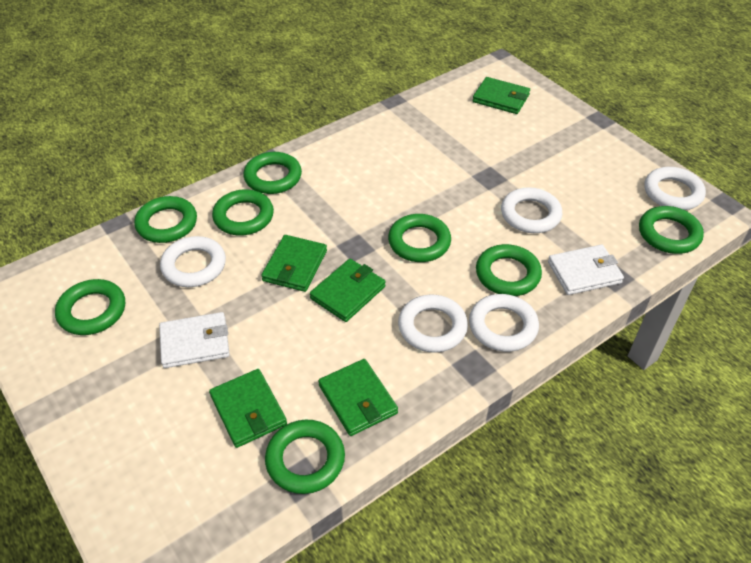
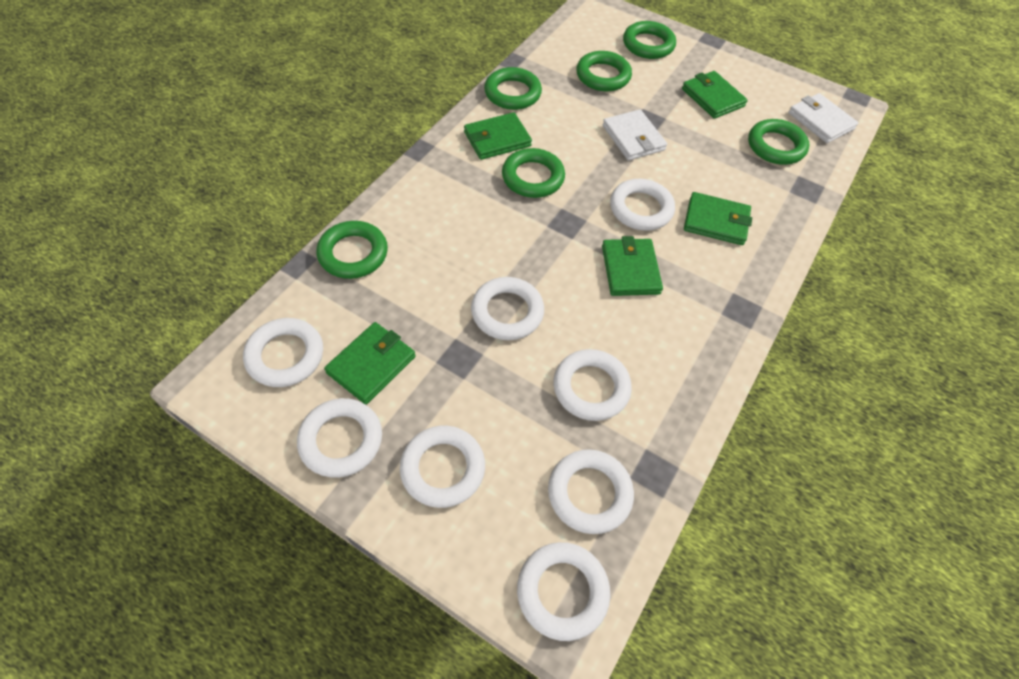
green ring: 8 -> 6
white ring: 5 -> 8

